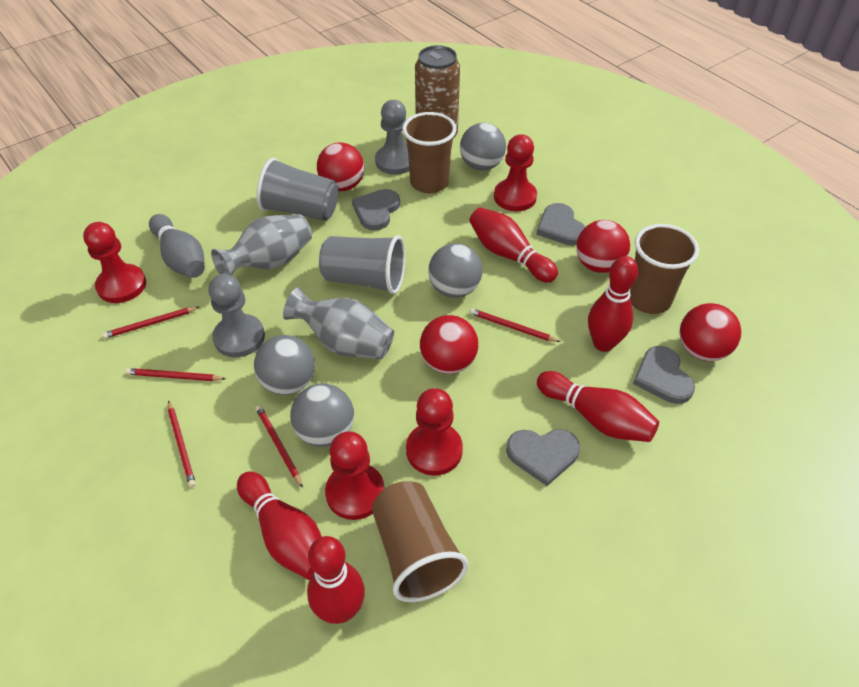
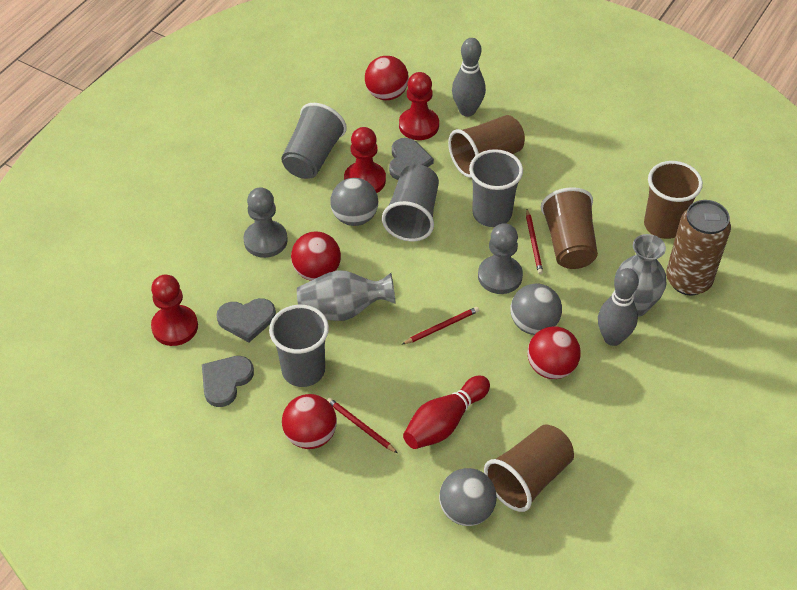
brown cup: 3 -> 4
grey ball: 4 -> 3
grey bowling pin: 1 -> 2
grey cup: 2 -> 4
grey heart: 4 -> 3
red bowling pin: 5 -> 1
red pawn: 4 -> 3
red pencil: 5 -> 3

